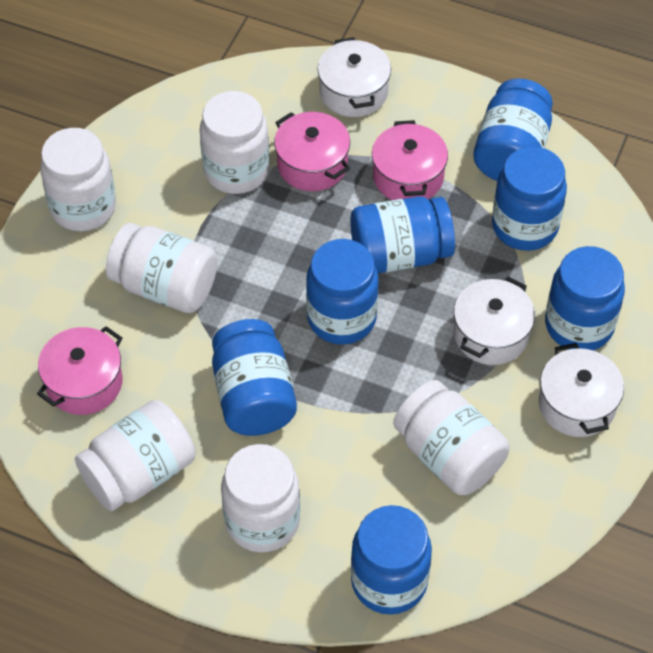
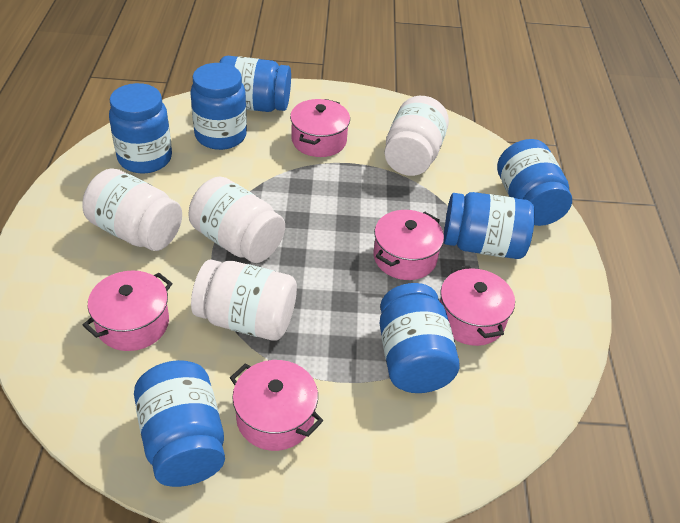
pink pot: 3 -> 5
white jar: 6 -> 4
white pot: 3 -> 0

